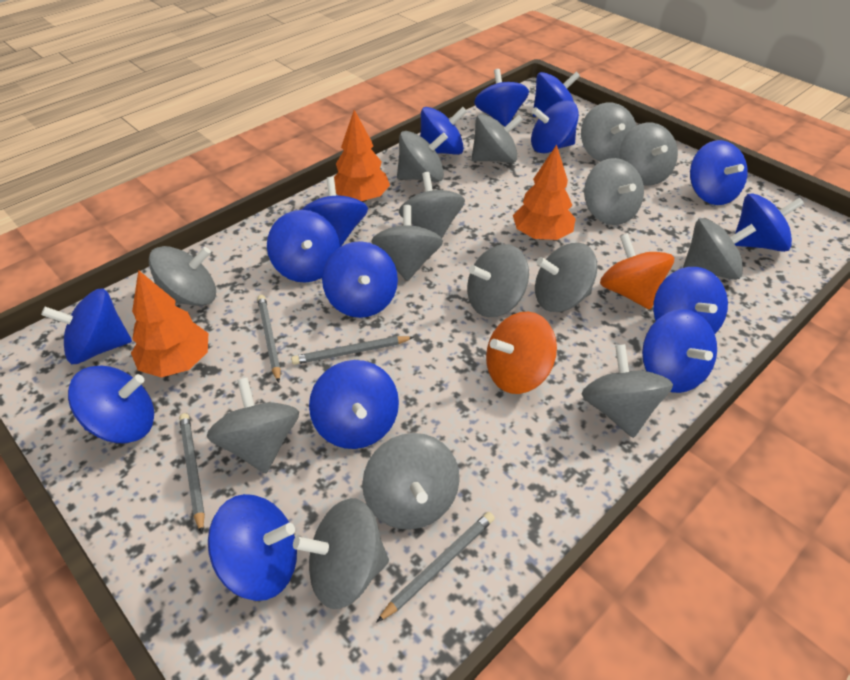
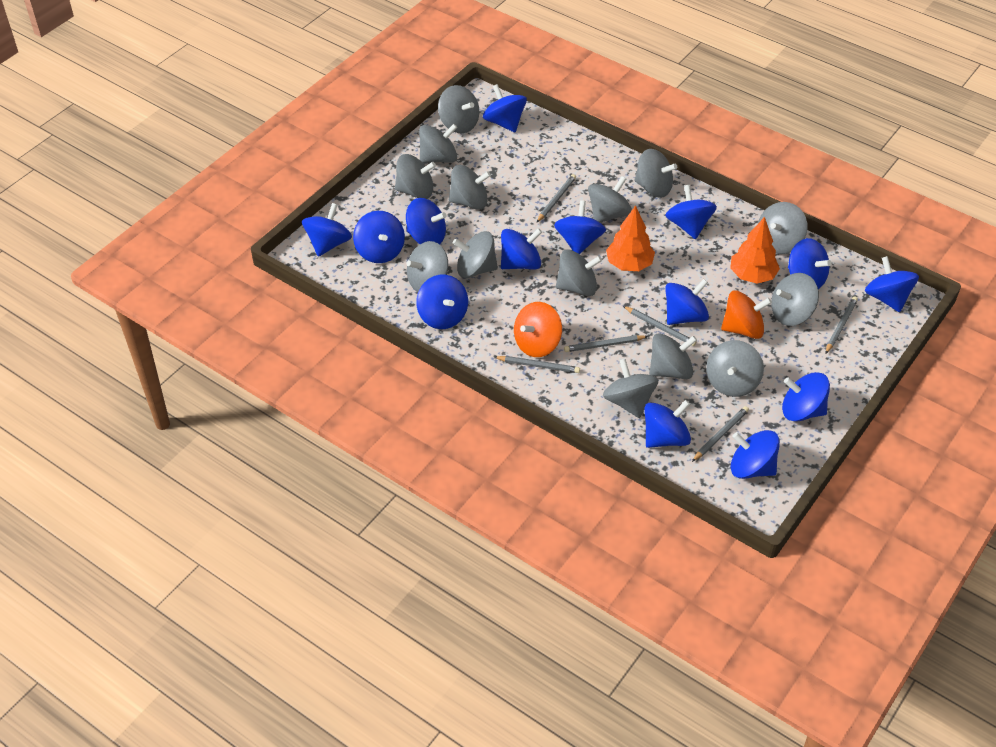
blue spinning top: 15 -> 14
grey pencil: 4 -> 6
grey spinning top: 15 -> 14
orange tree: 3 -> 2

